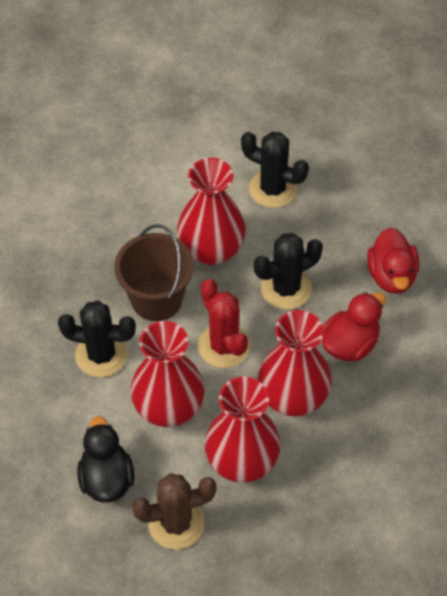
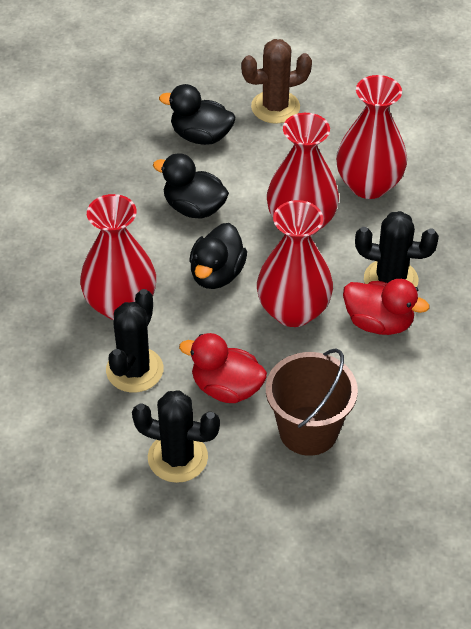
black duck: 1 -> 3
red cactus: 1 -> 0

